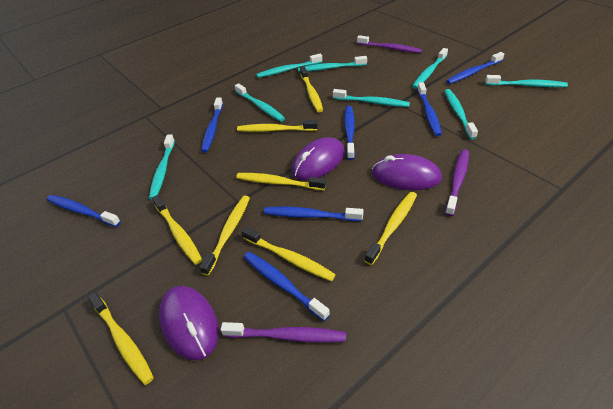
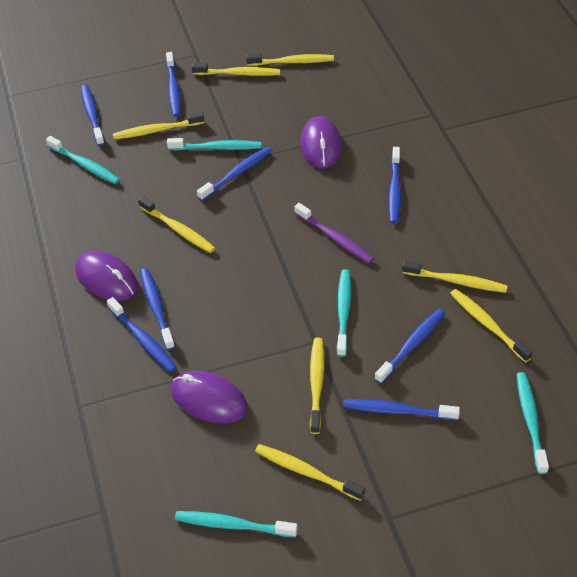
blue toothbrush: 7 -> 8
purple toothbrush: 3 -> 1
turquoise toothbrush: 8 -> 5

